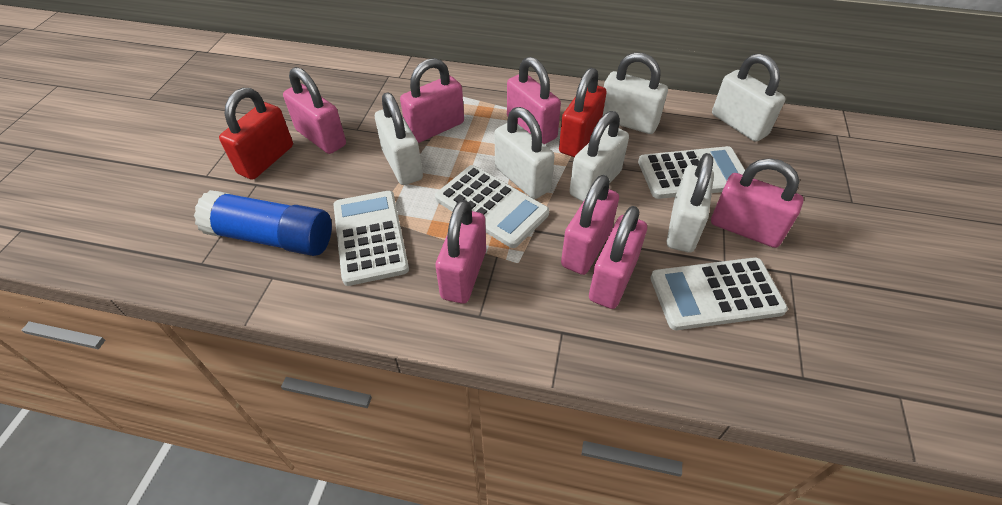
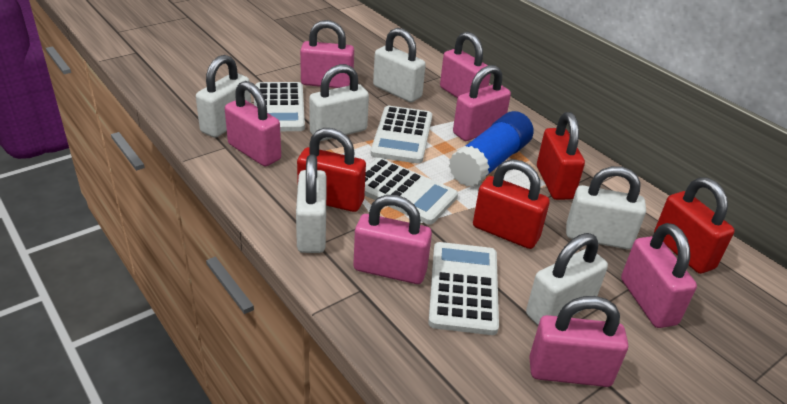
red padlock: 2 -> 4

